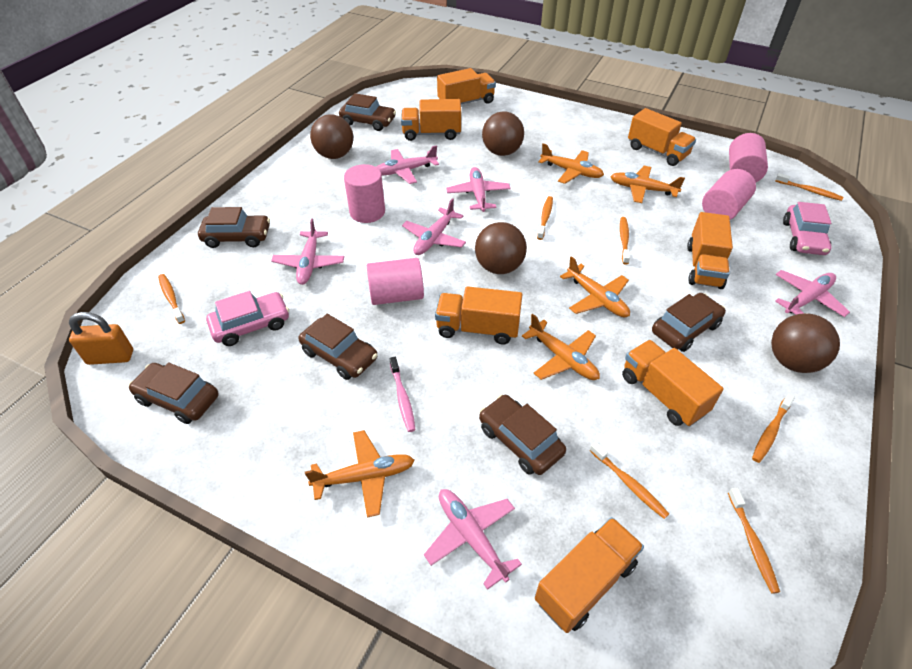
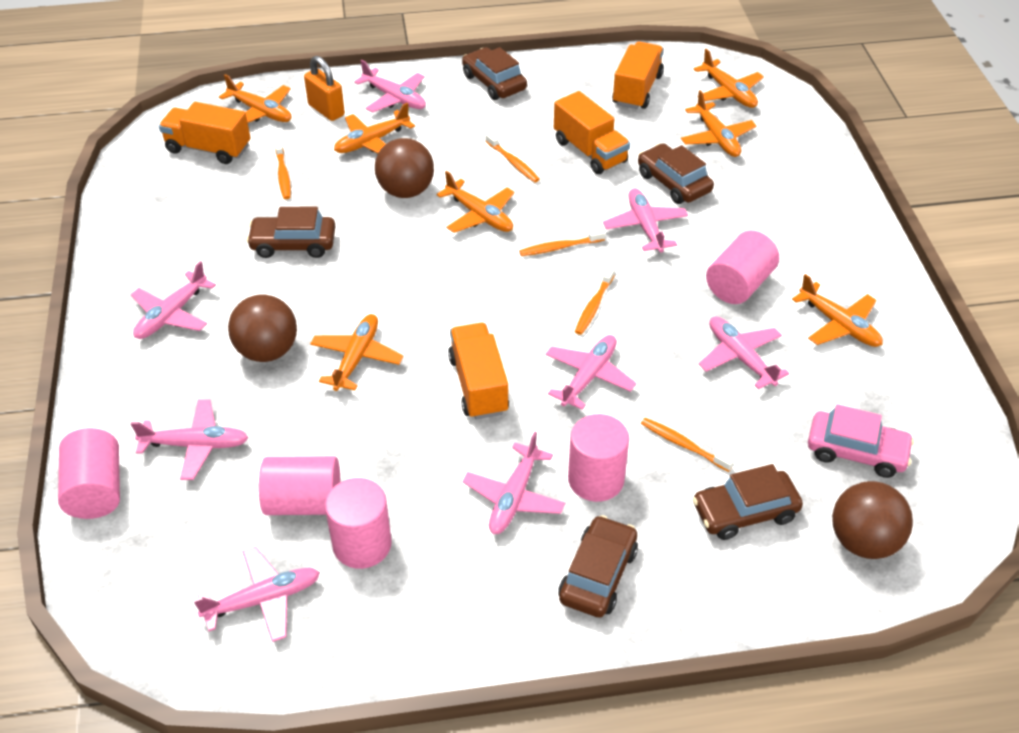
brown ball: 4 -> 3
brown car: 6 -> 5
orange plane: 5 -> 7
orange toothbrush: 7 -> 5
orange truck: 7 -> 4
pink car: 2 -> 1
pink cylinder: 4 -> 5
pink plane: 6 -> 8
pink toothbrush: 1 -> 0

